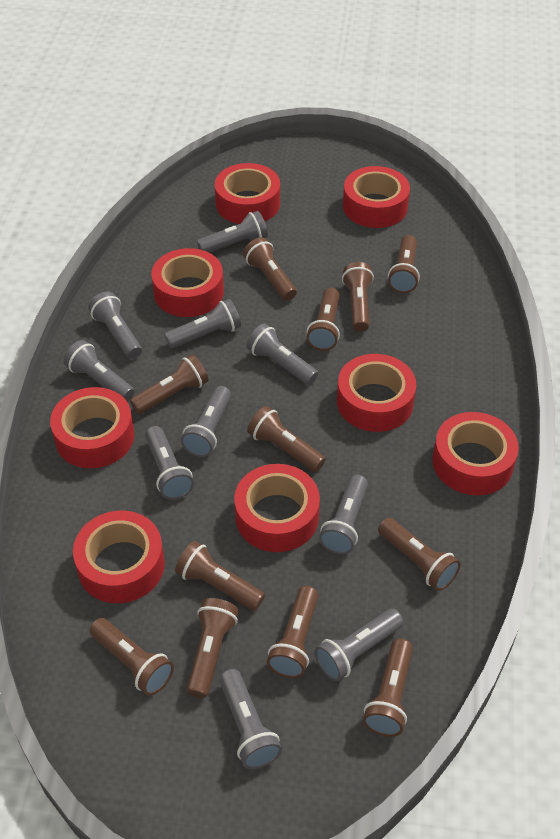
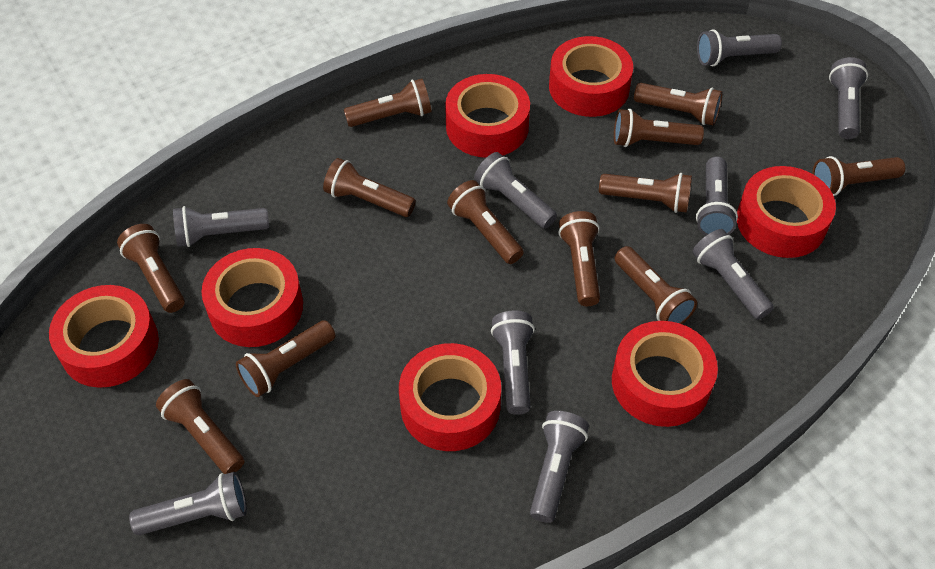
grey flashlight: 10 -> 9
red tape: 8 -> 7

